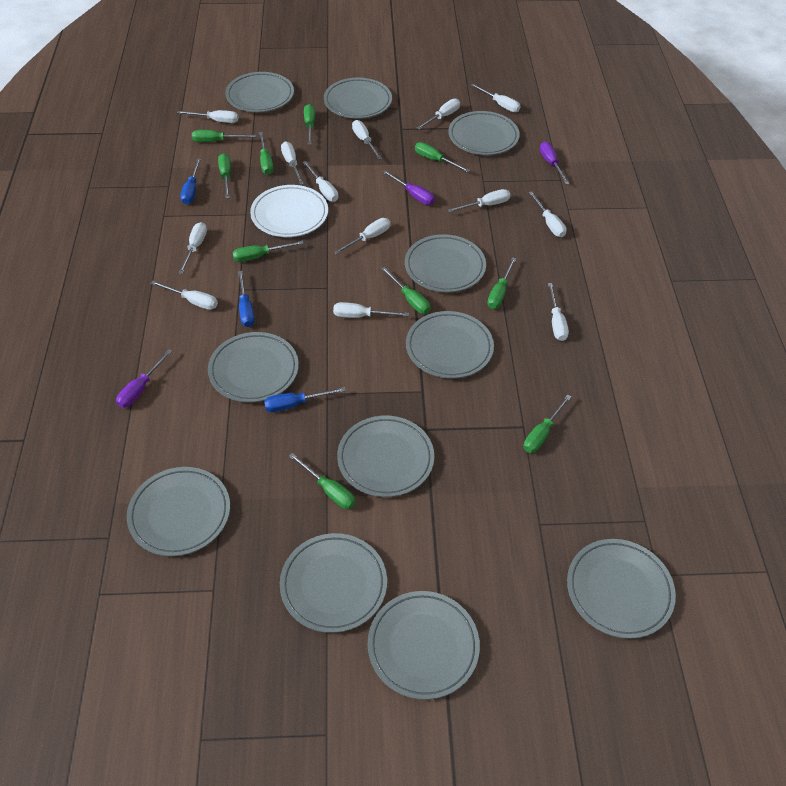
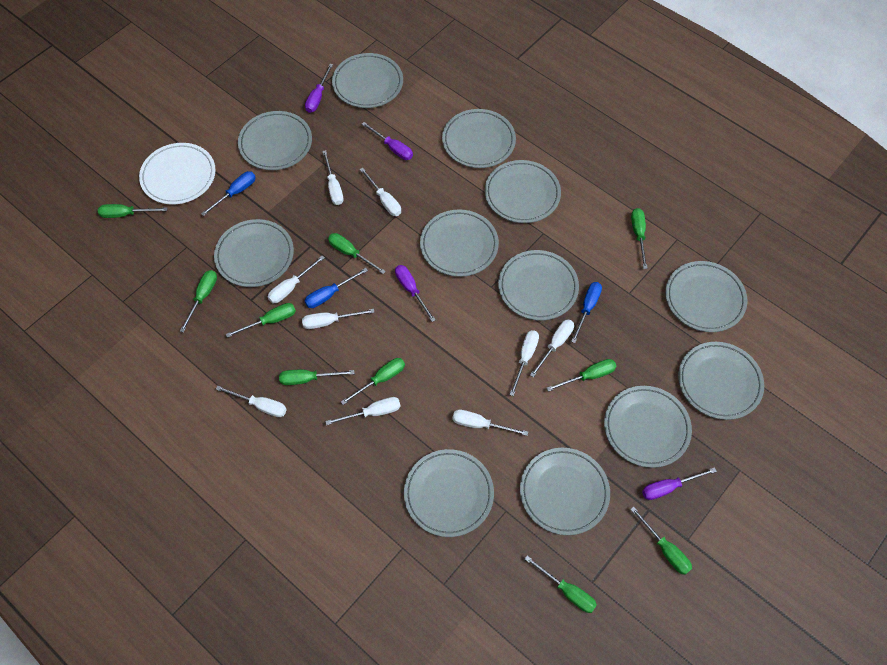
grey plate: 11 -> 12
purple screwdriver: 3 -> 4
white screwdriver: 13 -> 9

